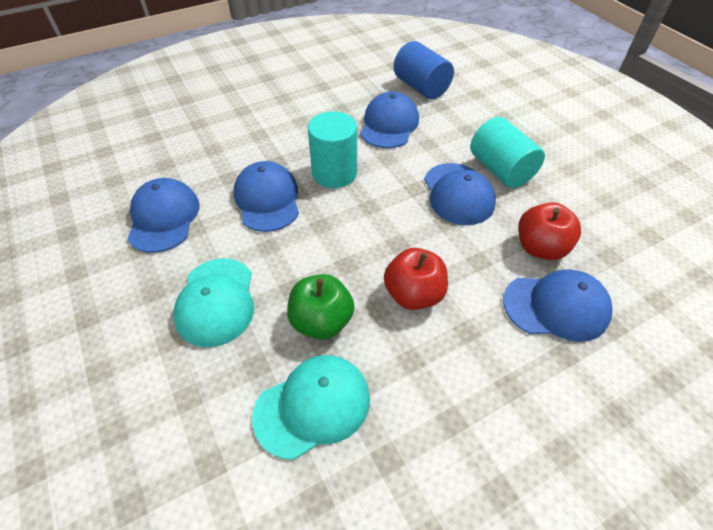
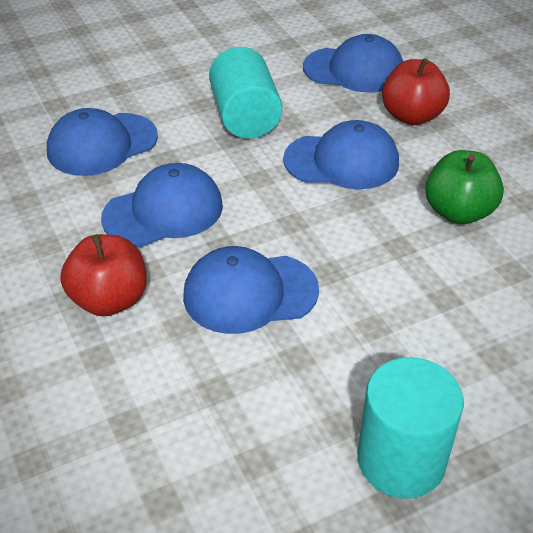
blue cylinder: 1 -> 0
turquoise cap: 2 -> 0

